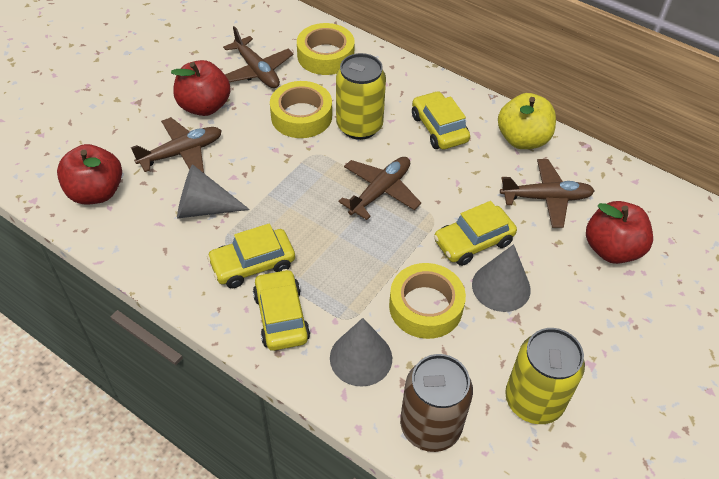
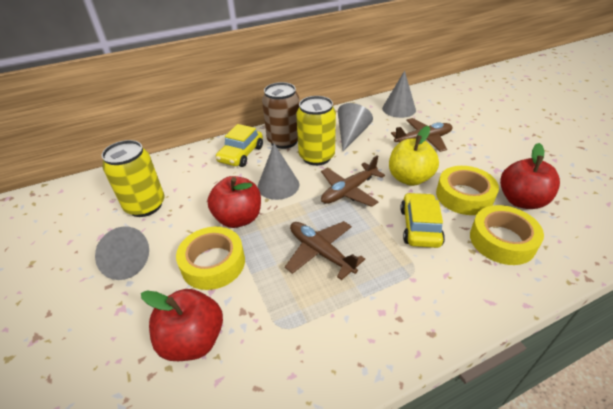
brown plane: 4 -> 3
grey cone: 3 -> 4
yellow car: 4 -> 2

